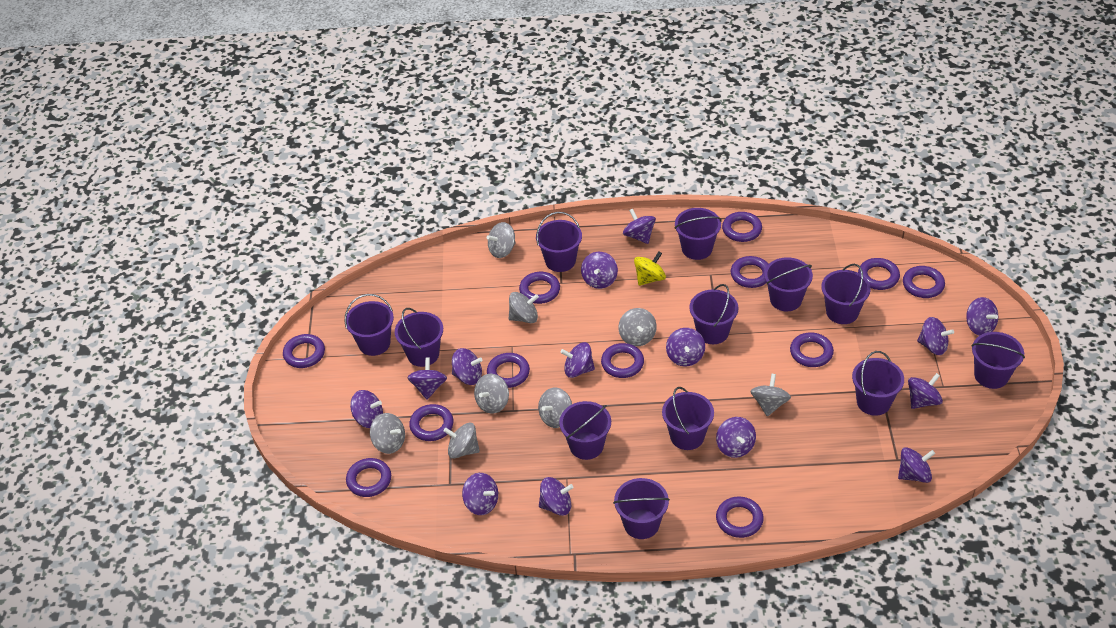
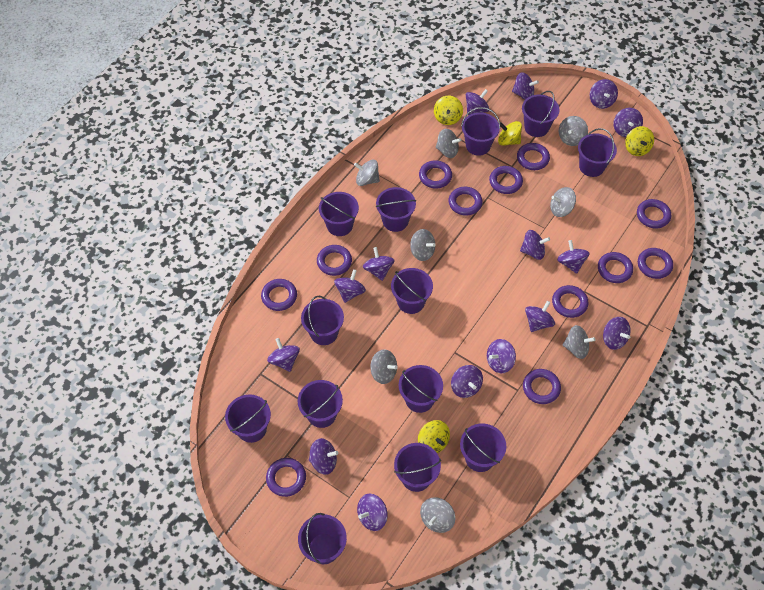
purple bucket: 12 -> 13
purple spinning top: 14 -> 15
yellow spinning top: 1 -> 4

